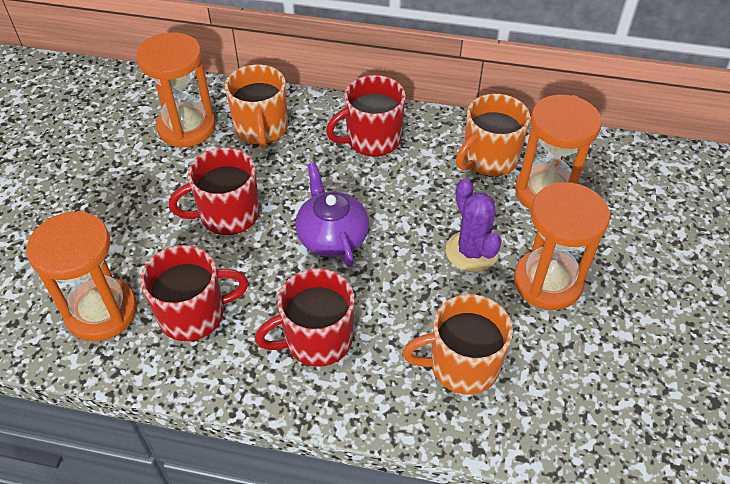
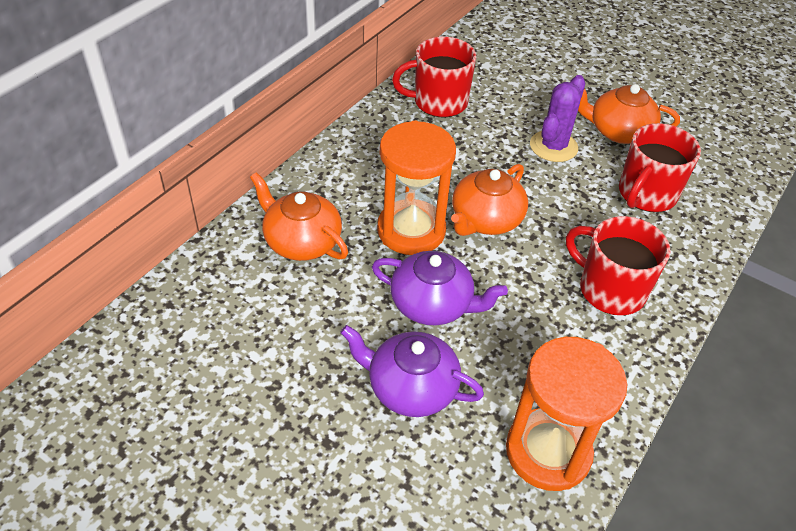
orange hourglass: 4 -> 2
orange mug: 3 -> 0
orange teapot: 0 -> 3
purple teapot: 1 -> 2
red mug: 4 -> 3

